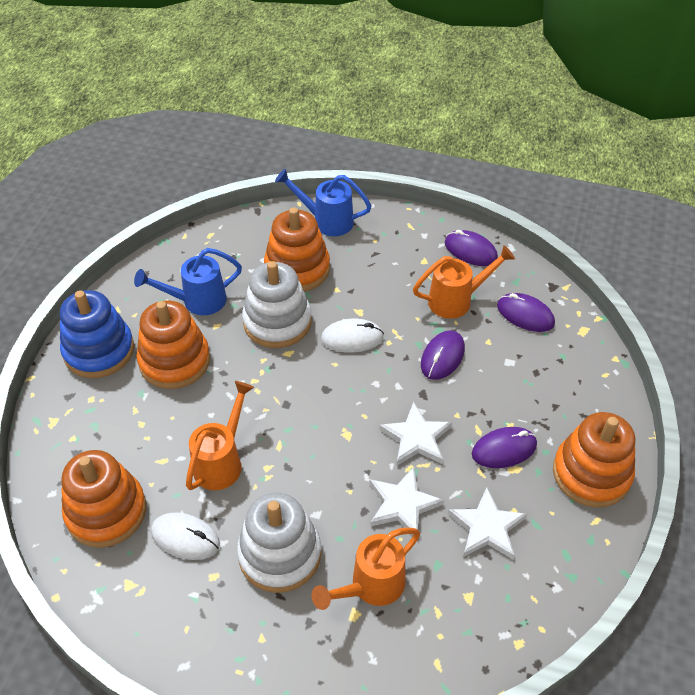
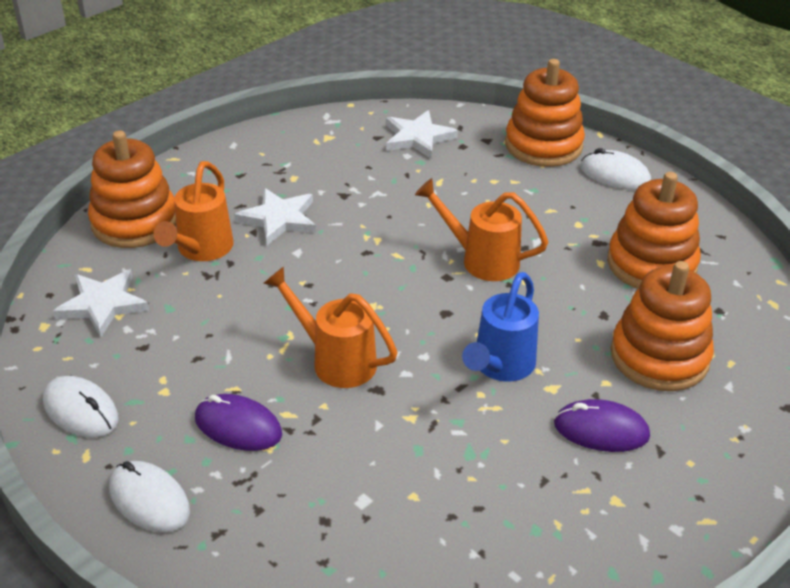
blue stacking toy: 1 -> 0
blue watering can: 2 -> 1
purple mouse: 4 -> 2
white mouse: 2 -> 3
white stacking toy: 2 -> 0

